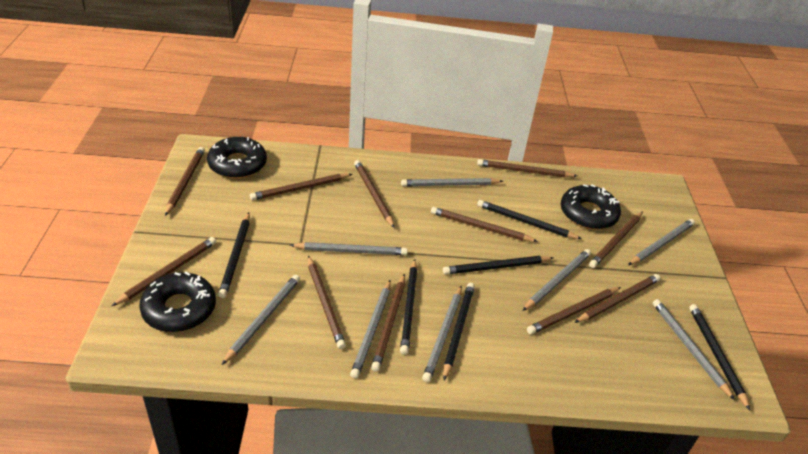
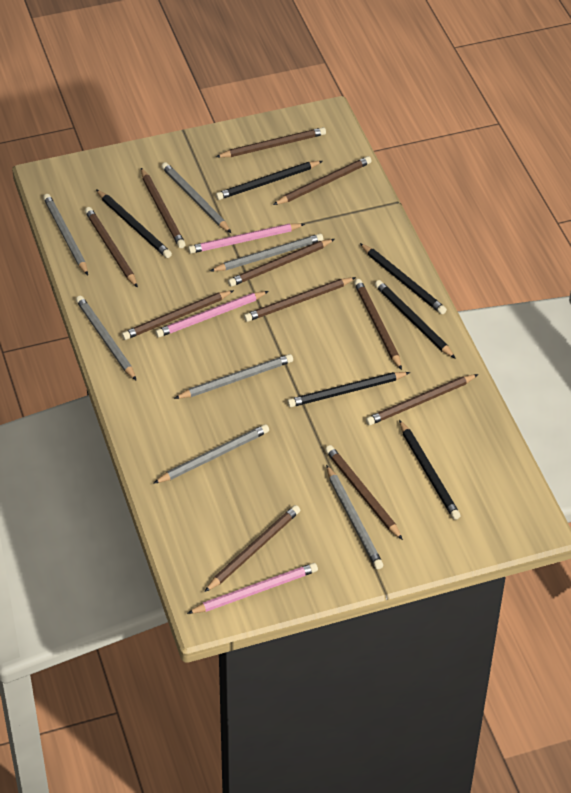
black donut: 3 -> 0
grey pencil: 8 -> 7
pink pencil: 0 -> 3

